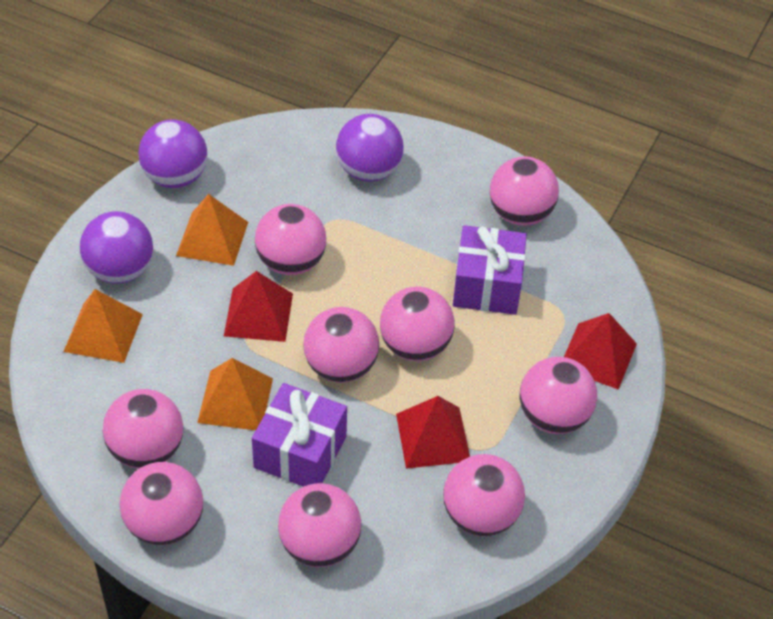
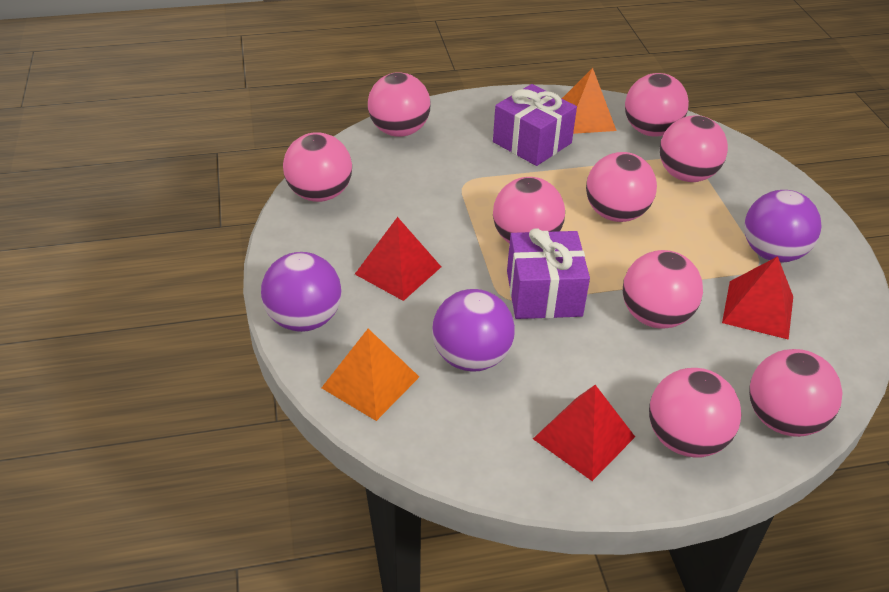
orange pyramid: 3 -> 2

